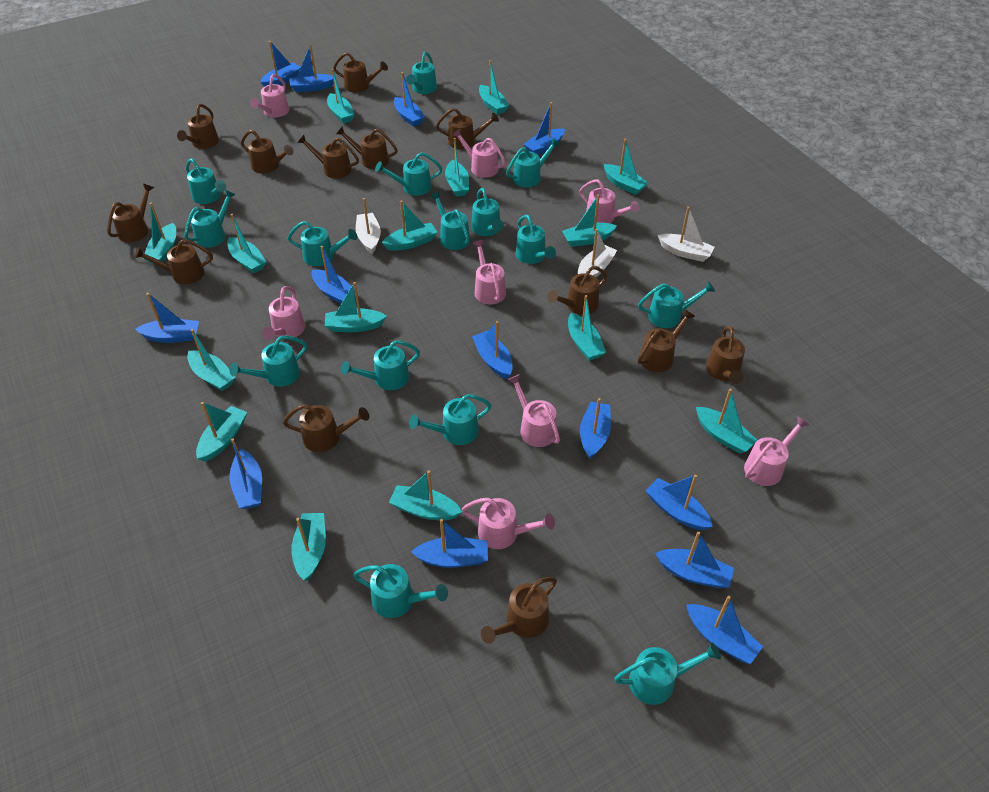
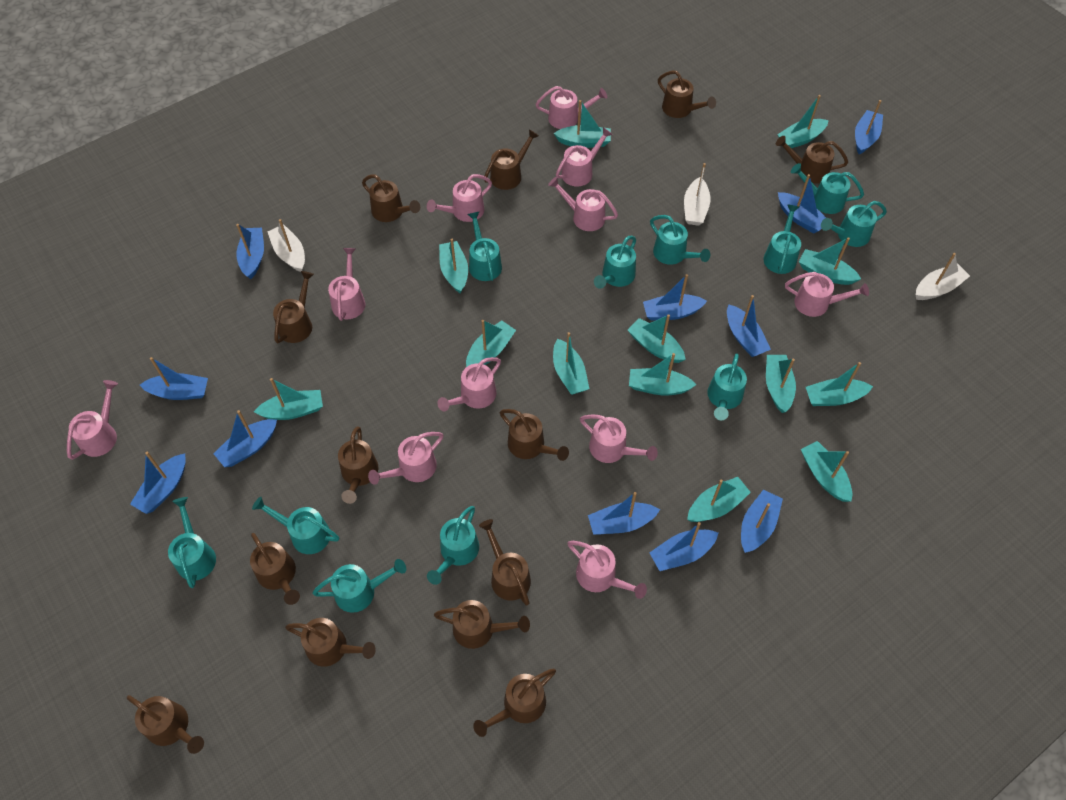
blue boat: 13 -> 11
pink watering can: 8 -> 11
turquoise boat: 15 -> 13
turquoise watering can: 15 -> 11

